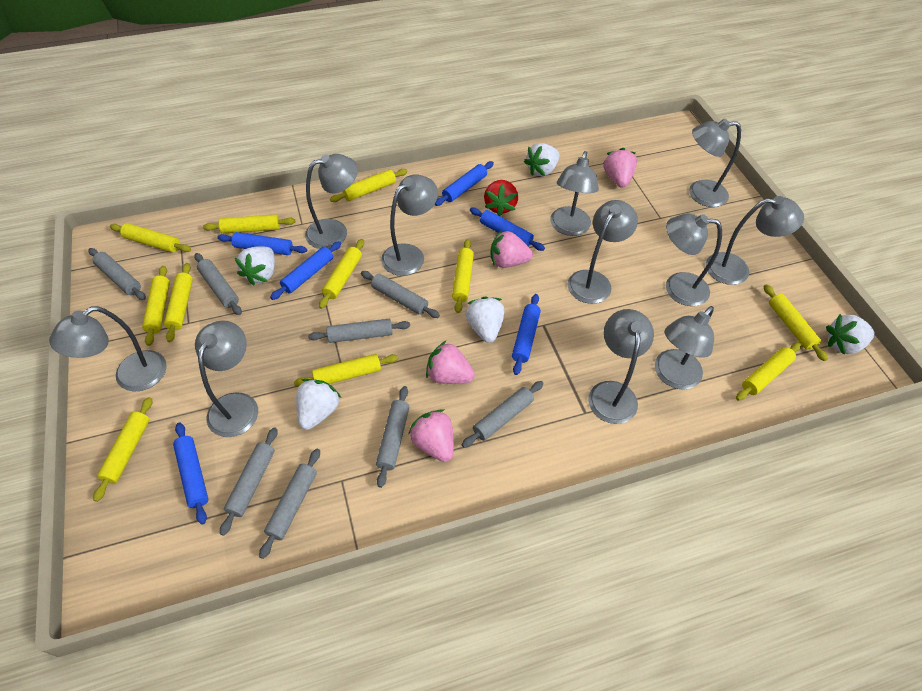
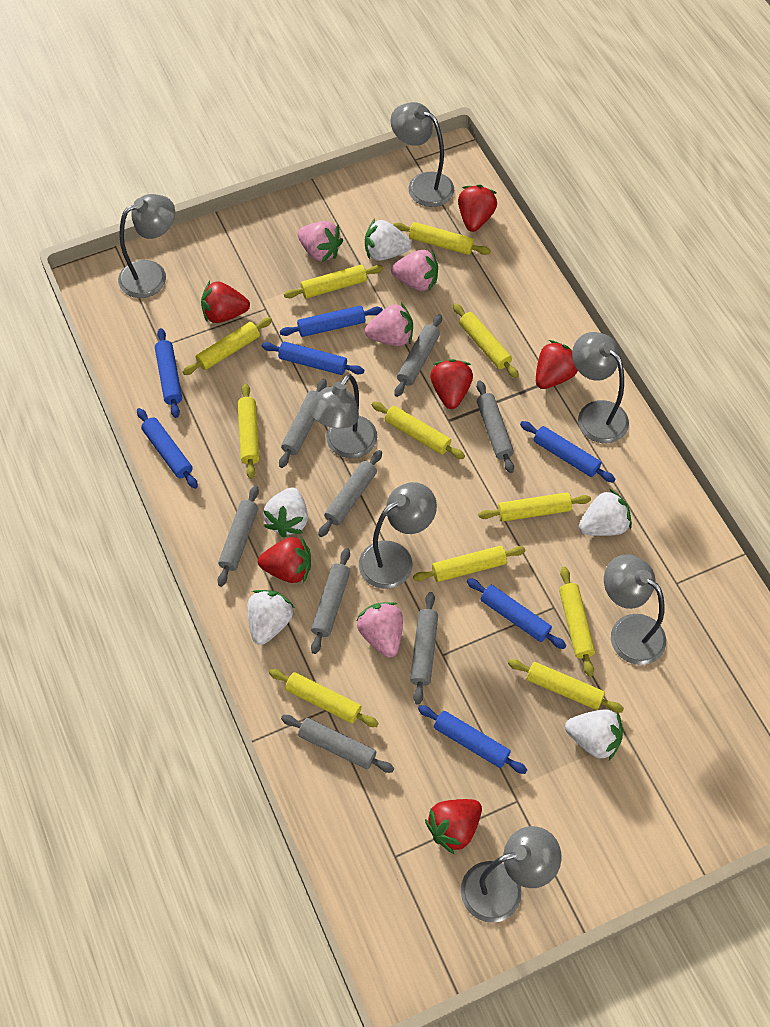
blue rolling pin: 6 -> 7
grey lamp: 11 -> 7
red strawberry: 1 -> 6

